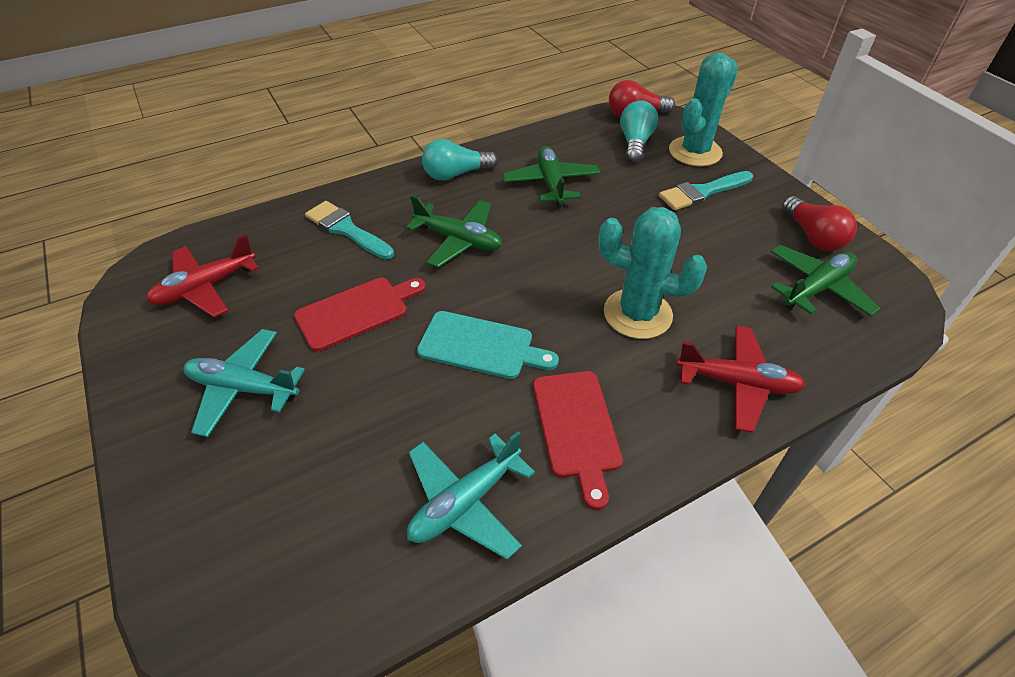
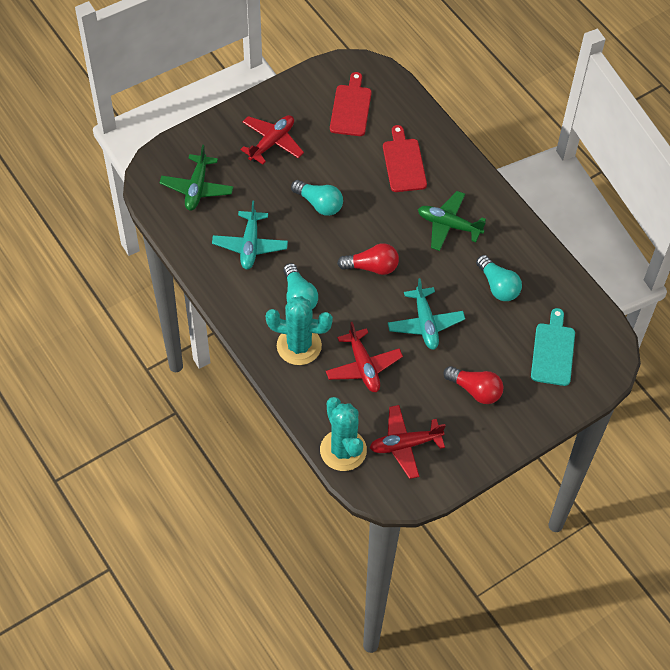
green plane: 3 -> 2
red plane: 2 -> 3
turquoise brush: 2 -> 0
turquoise light bulb: 2 -> 3

